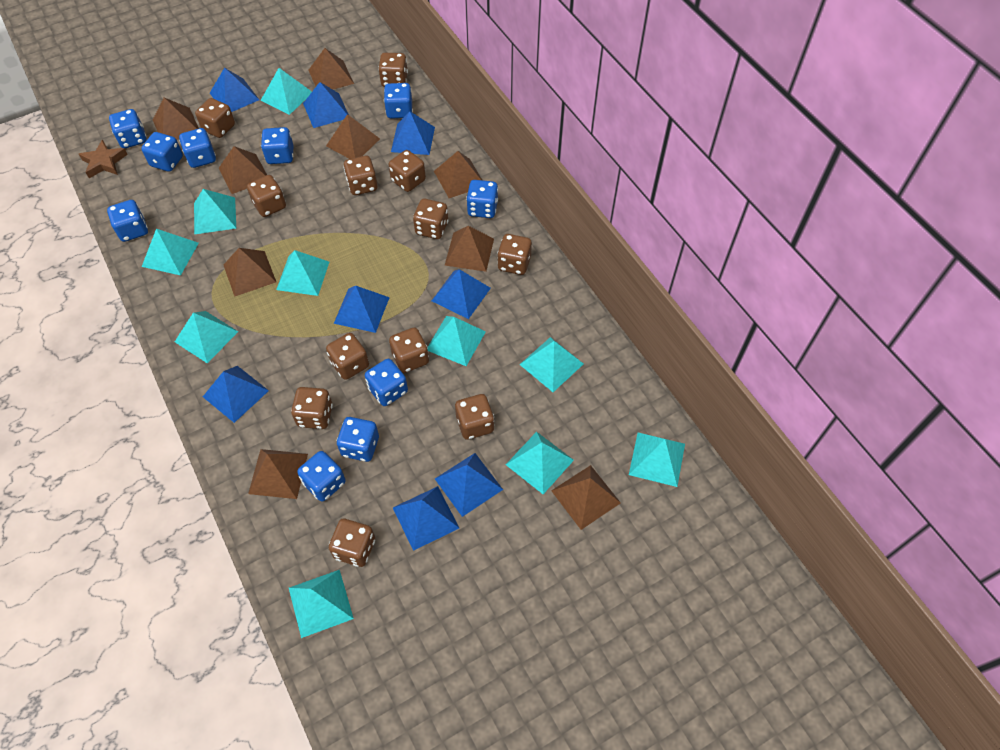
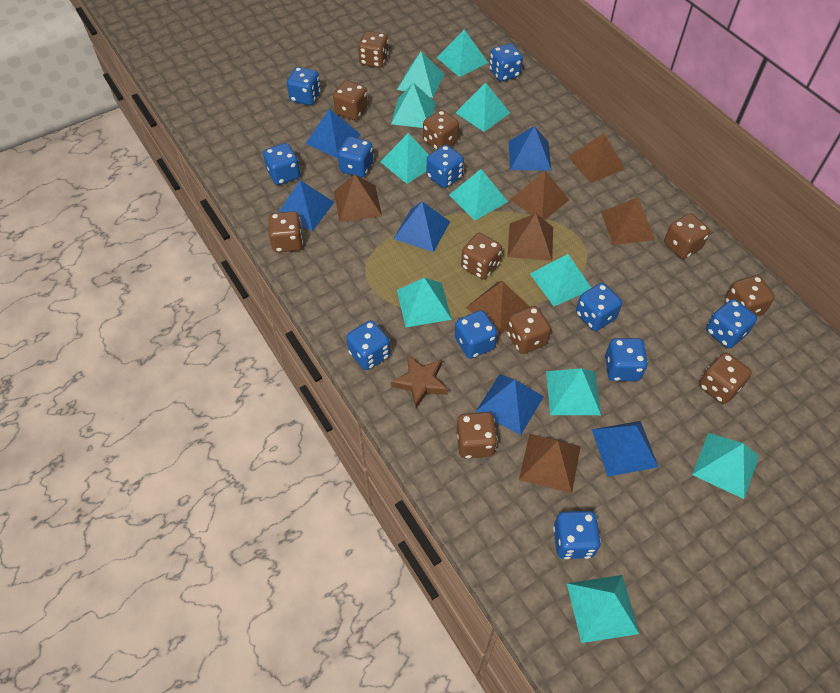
blue dice: 10 -> 11
blue pyramid: 8 -> 6
brown dice: 12 -> 10
brown pyramid: 9 -> 7
turquoise pyramid: 10 -> 11

